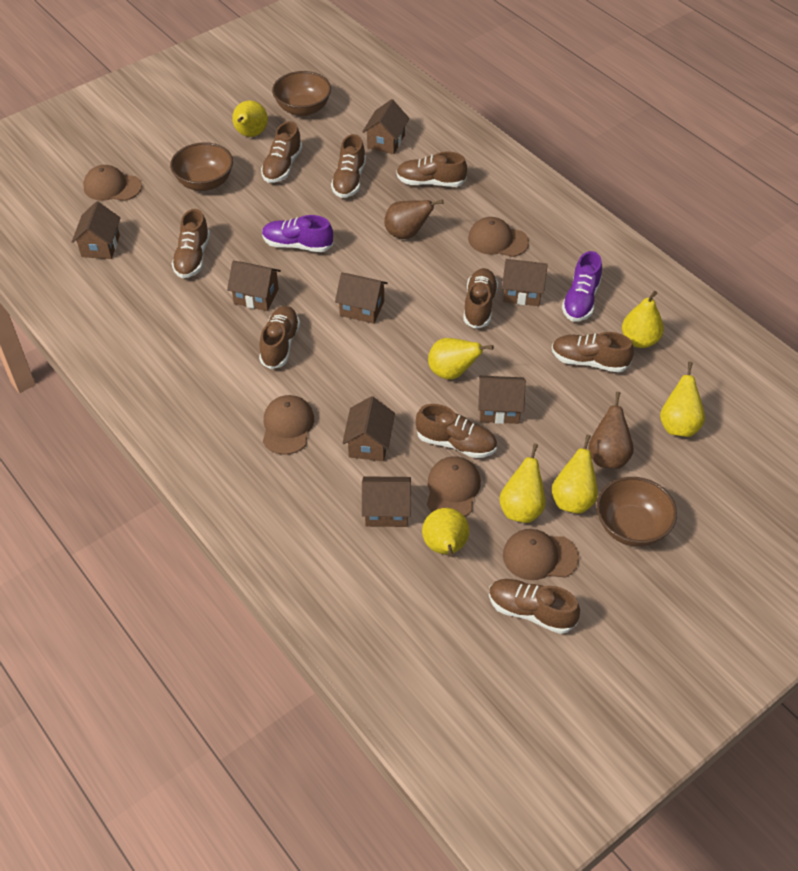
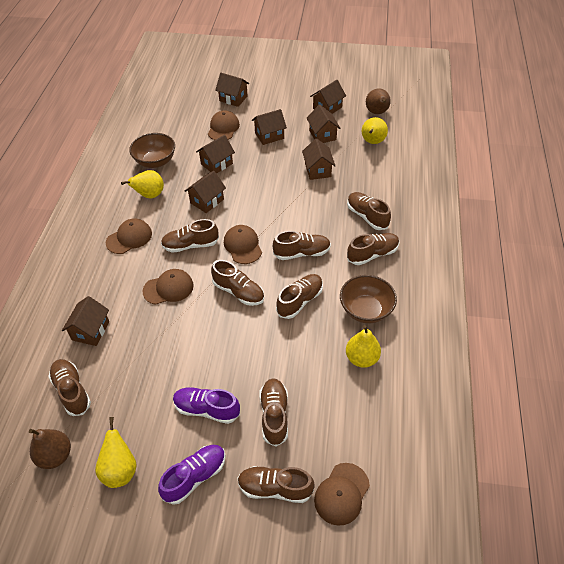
brown bowl: 3 -> 2
yellow pear: 7 -> 4

